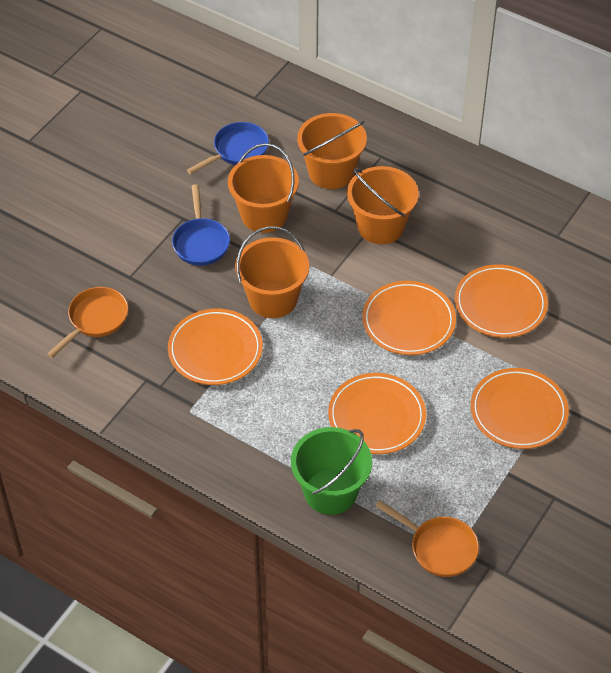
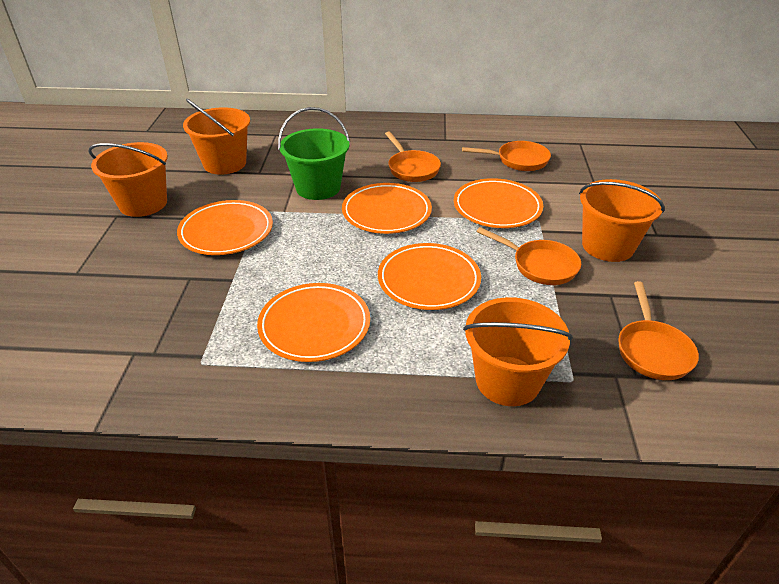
blue pan: 2 -> 0
orange pan: 2 -> 4

